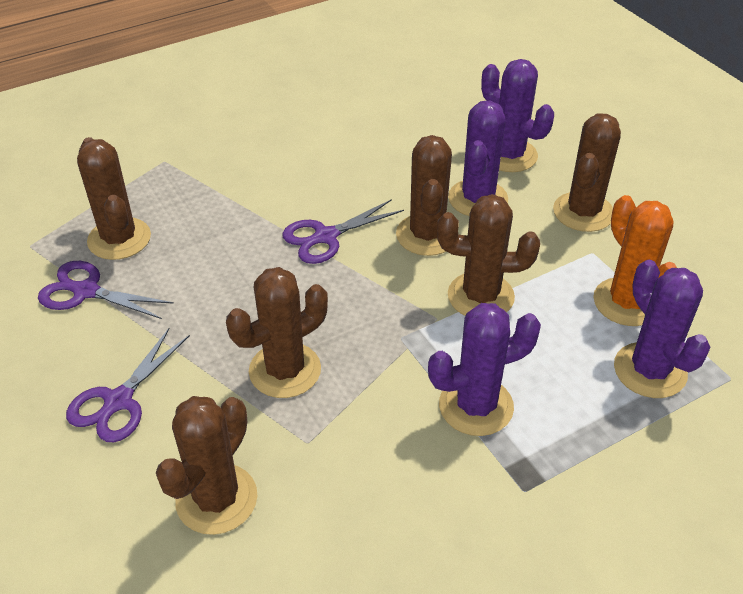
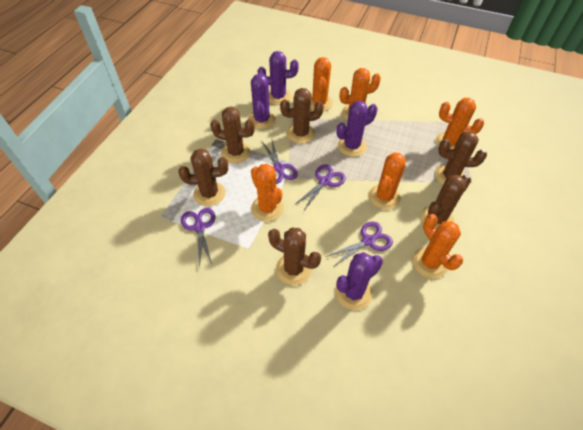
orange cactus: 1 -> 6
purple scissors: 3 -> 4

